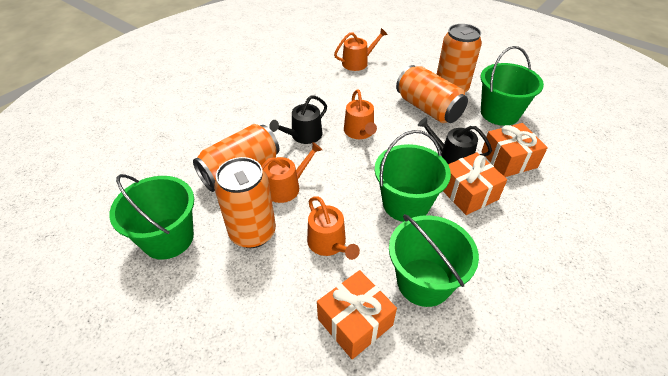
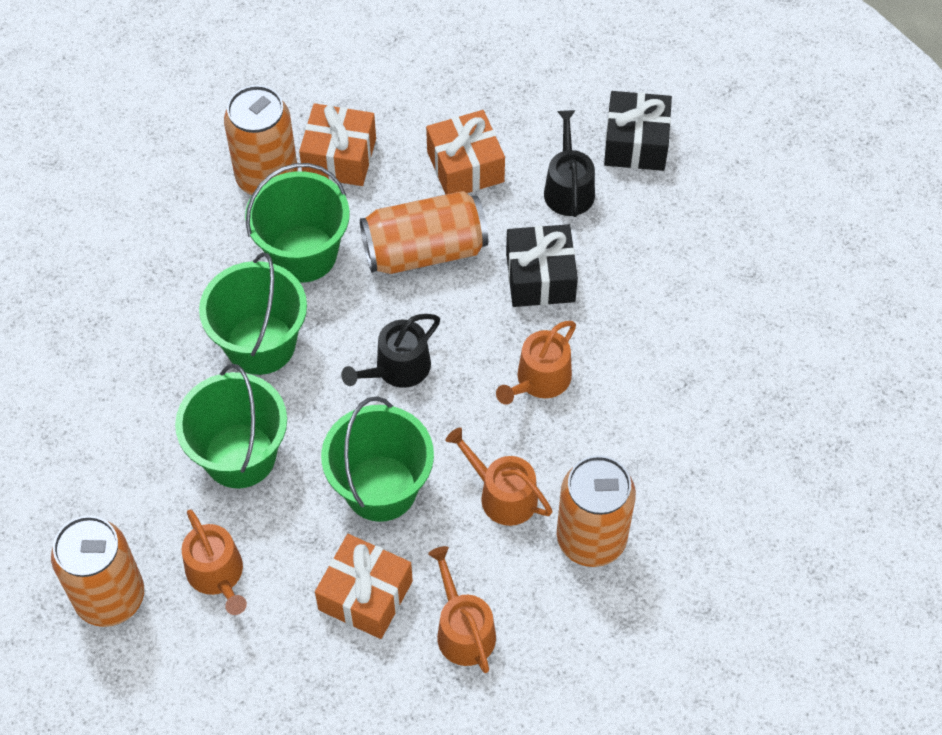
black gift: 0 -> 2

